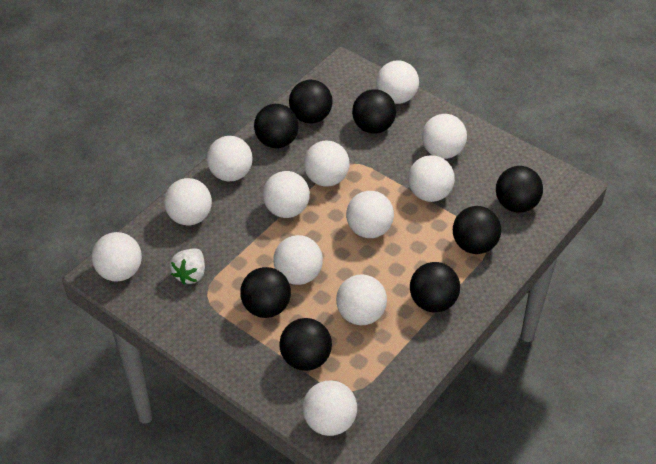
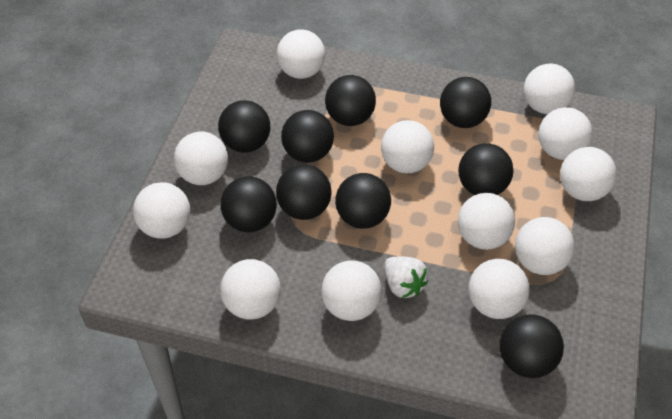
black ball: 8 -> 9

